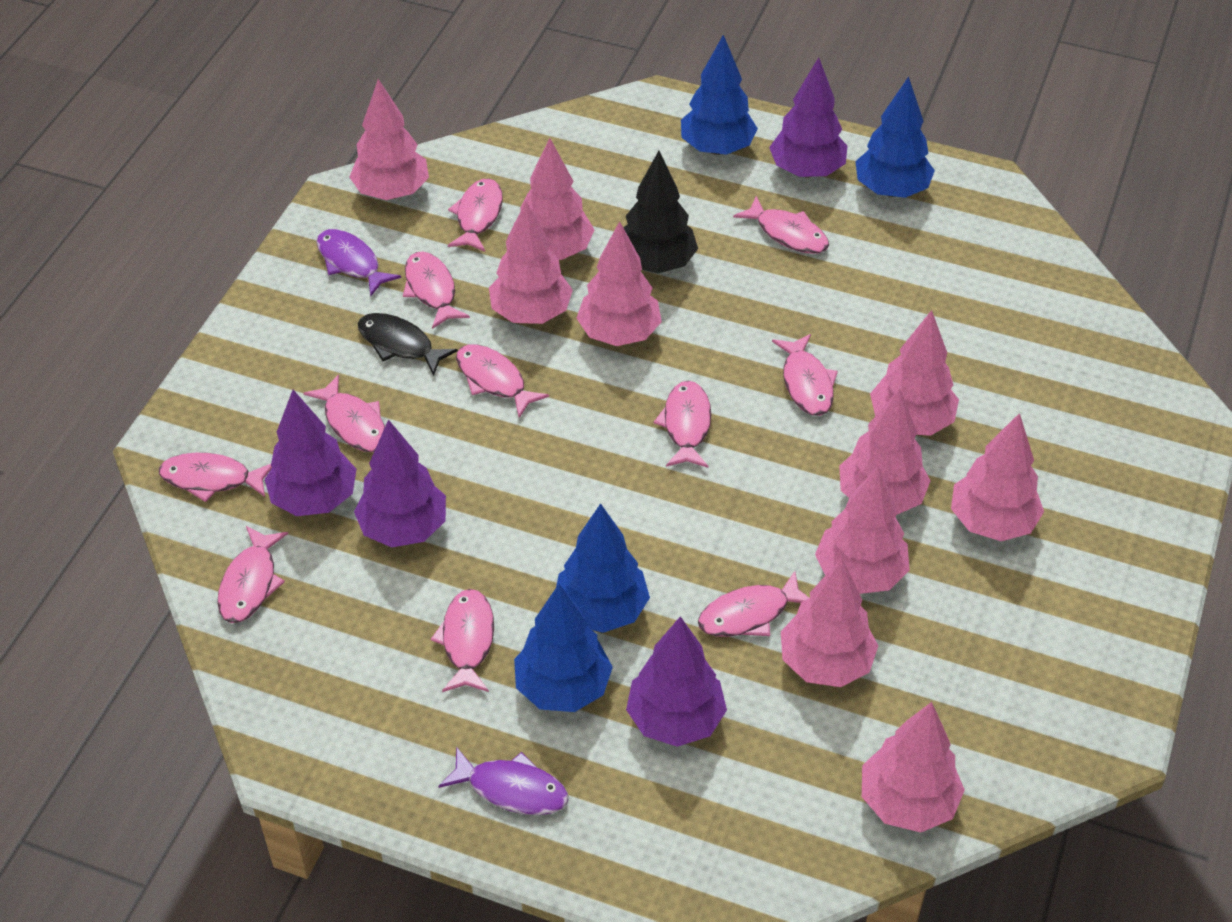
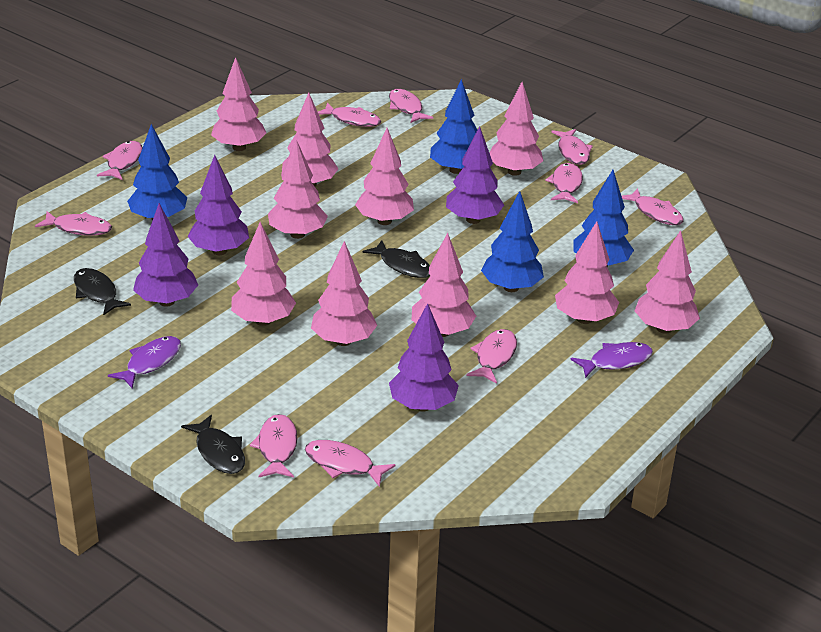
black fish: 1 -> 3
black tree: 1 -> 0
pink fish: 11 -> 10

